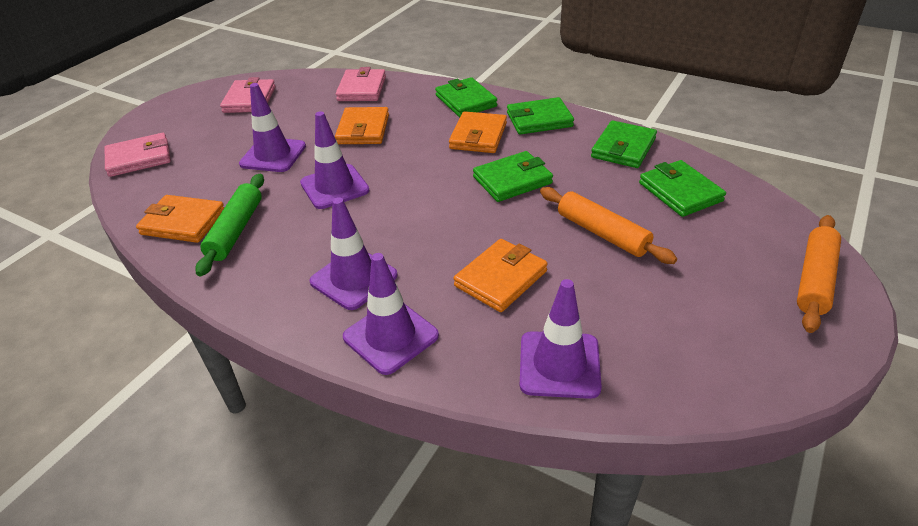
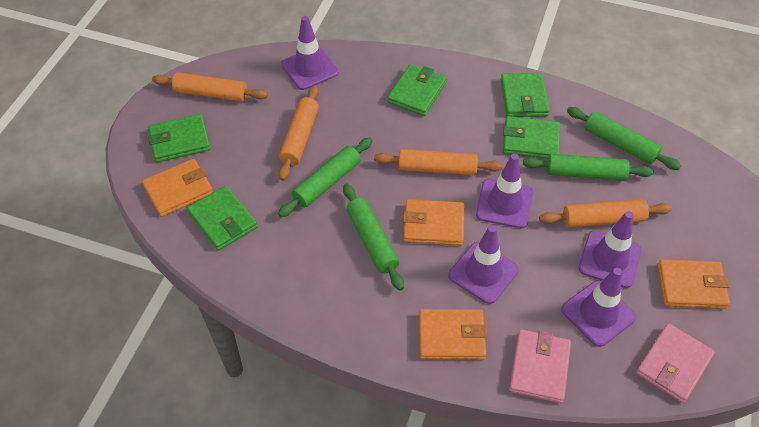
green rolling pin: 1 -> 4
orange rolling pin: 2 -> 4
pink wallet: 3 -> 2

